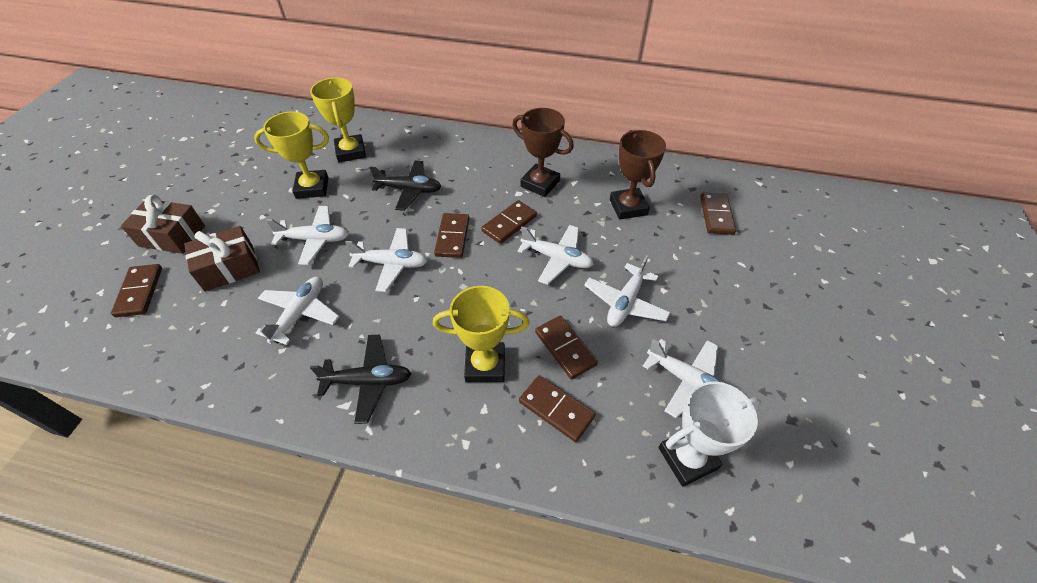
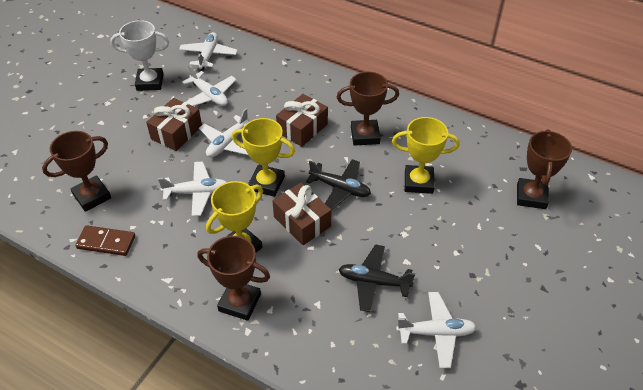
brown domino: 6 -> 1
brown gift: 2 -> 3
brown trophy: 2 -> 4
white plane: 6 -> 5

